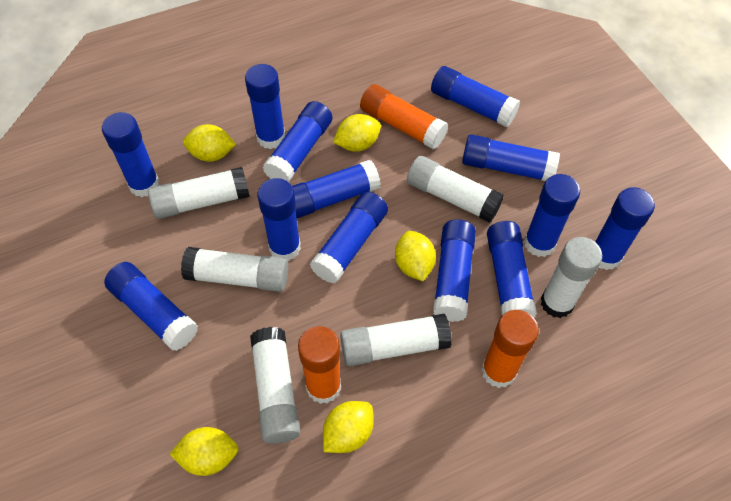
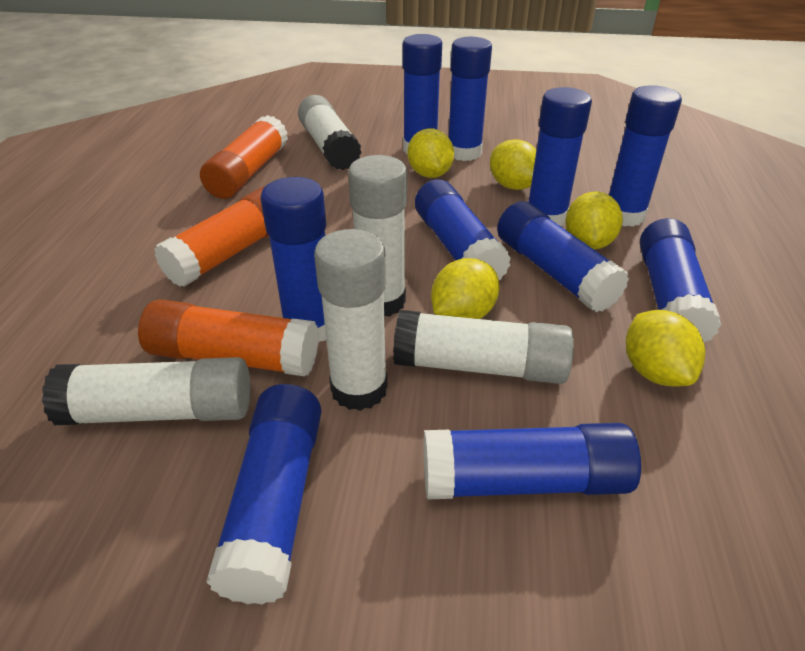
blue glue stick: 13 -> 10
white glue stick: 6 -> 5

